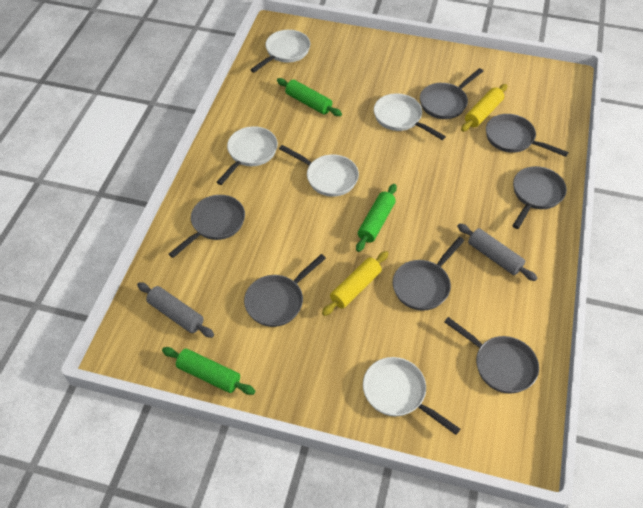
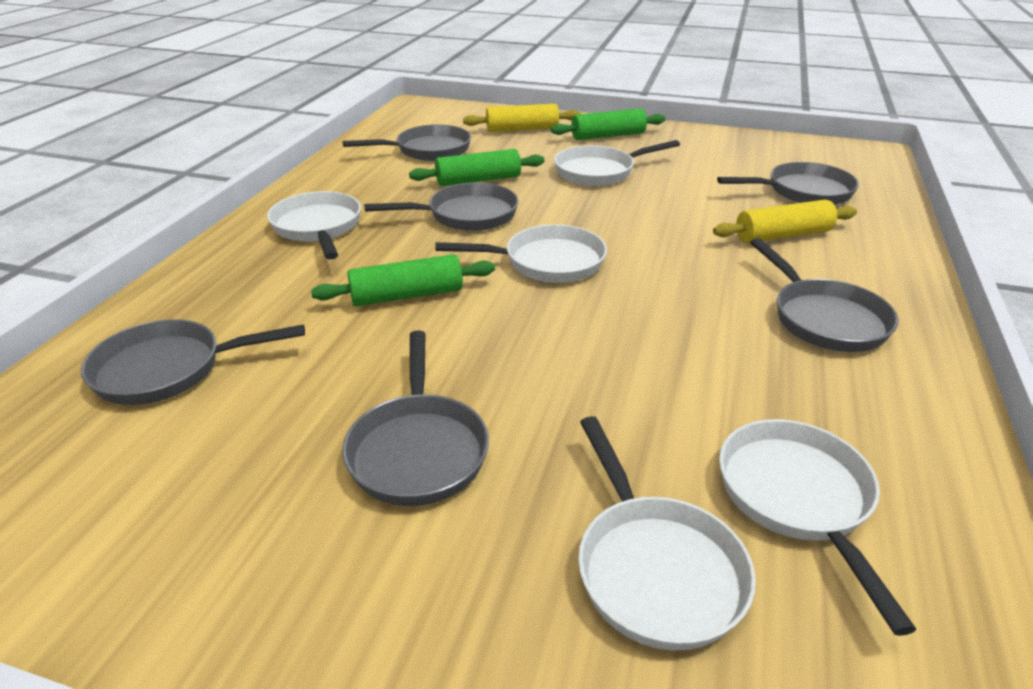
grey pan: 7 -> 6
grey rolling pin: 2 -> 0

